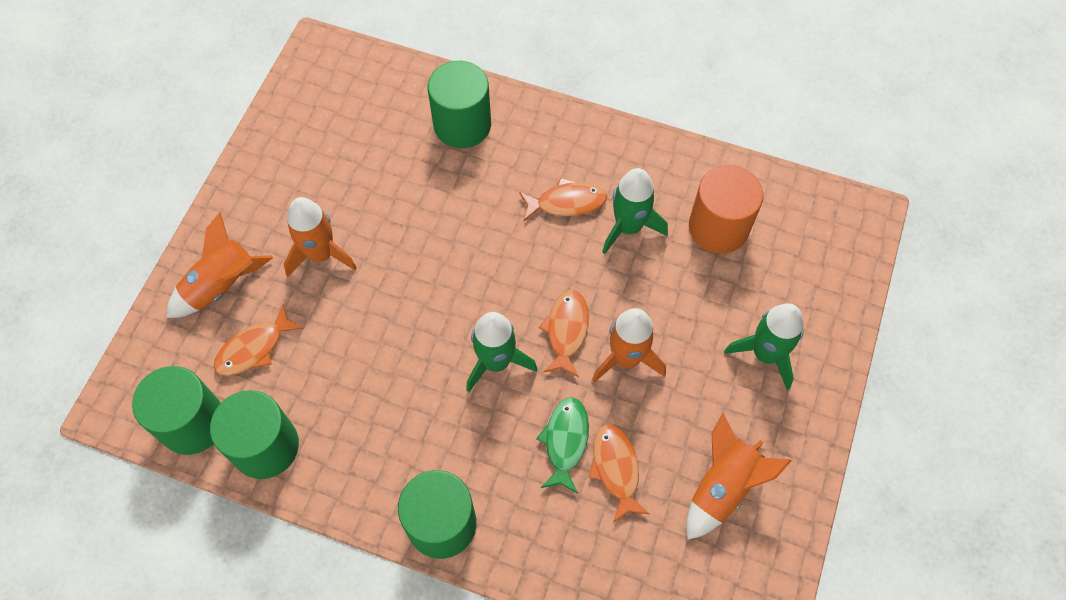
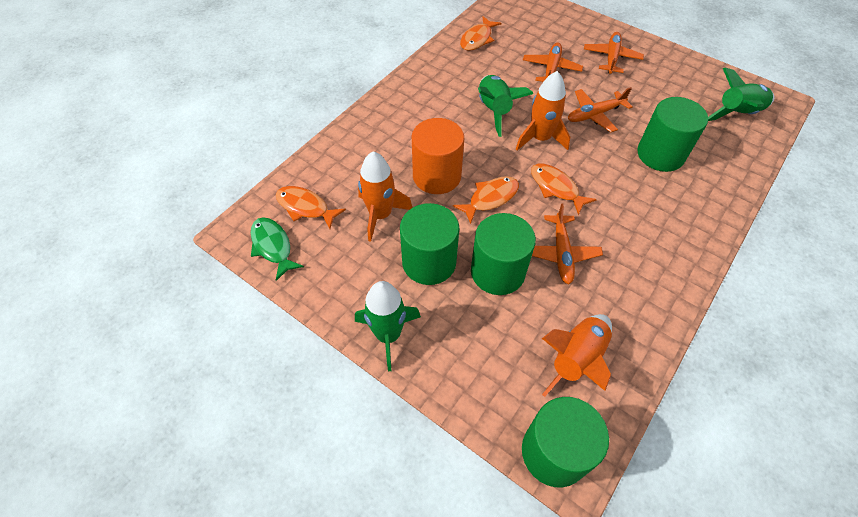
orange plane: 0 -> 4
orange rocket: 4 -> 3

